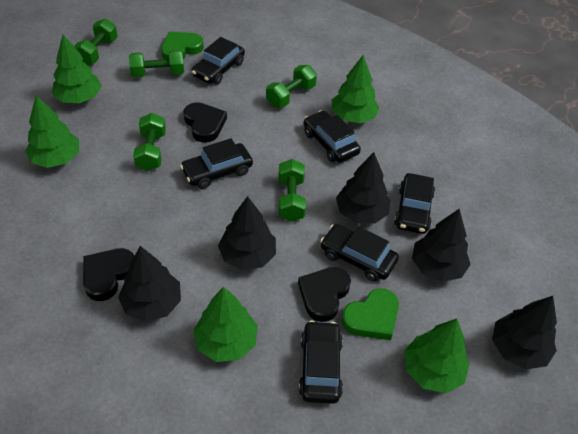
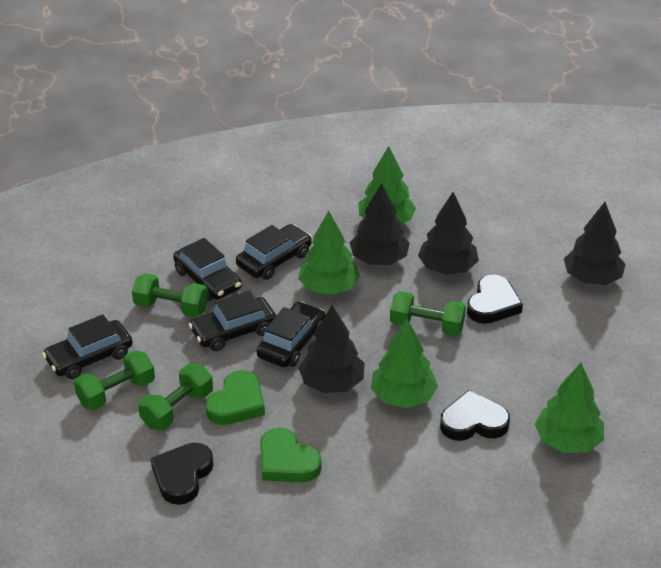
black car: 6 -> 5
black tree: 5 -> 4
green dumbbell: 5 -> 4
green tree: 5 -> 4

